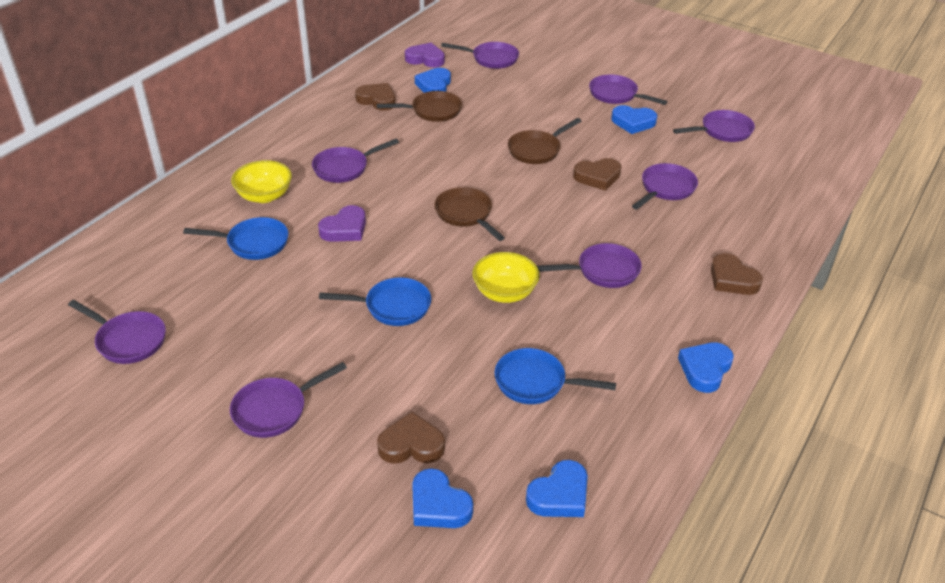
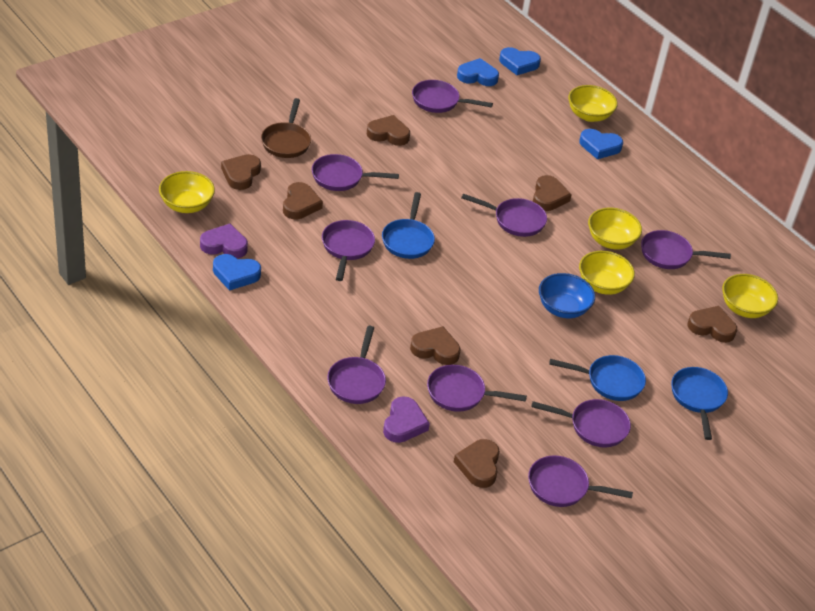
blue bowl: 0 -> 1
blue heart: 5 -> 4
brown heart: 4 -> 7
brown pan: 3 -> 1
purple pan: 8 -> 9
yellow bowl: 2 -> 5

